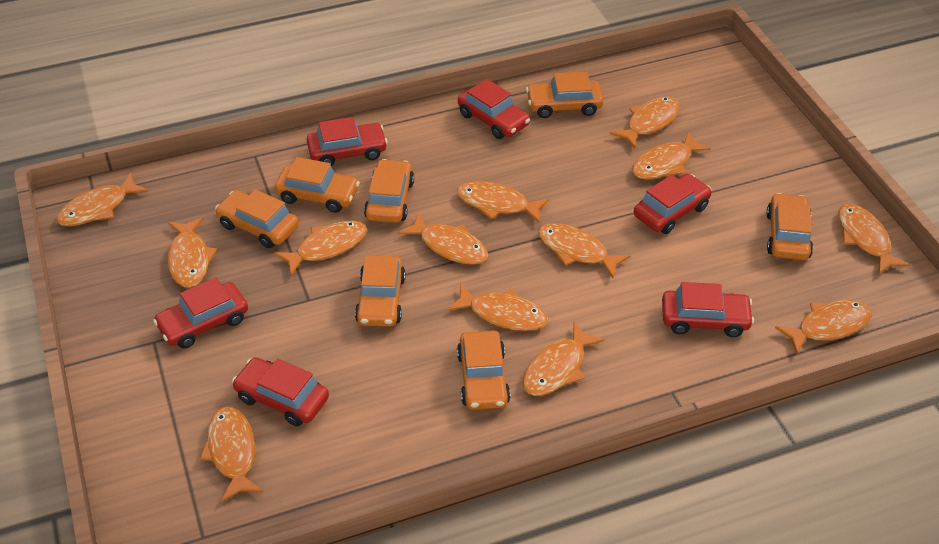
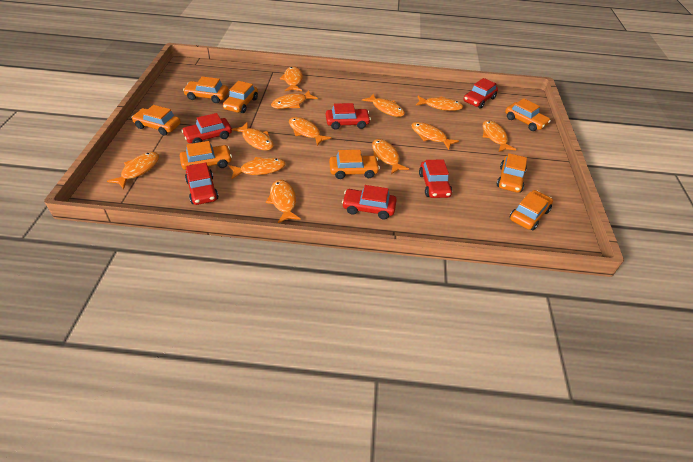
orange car: 7 -> 8
orange fish: 13 -> 12

